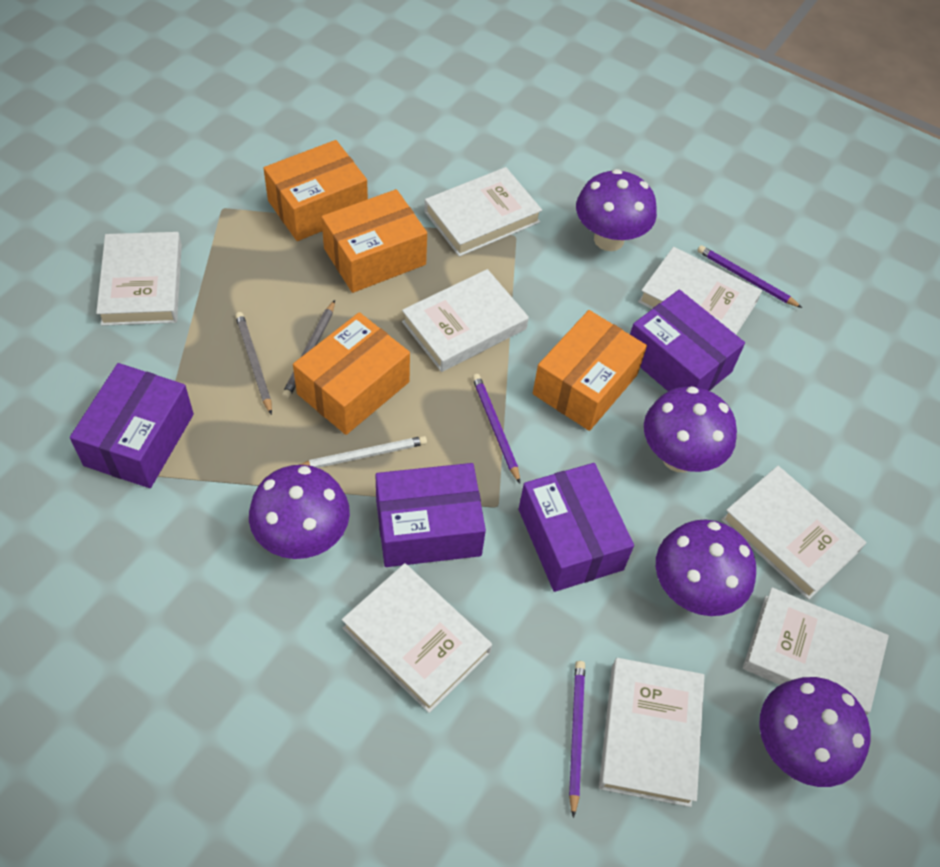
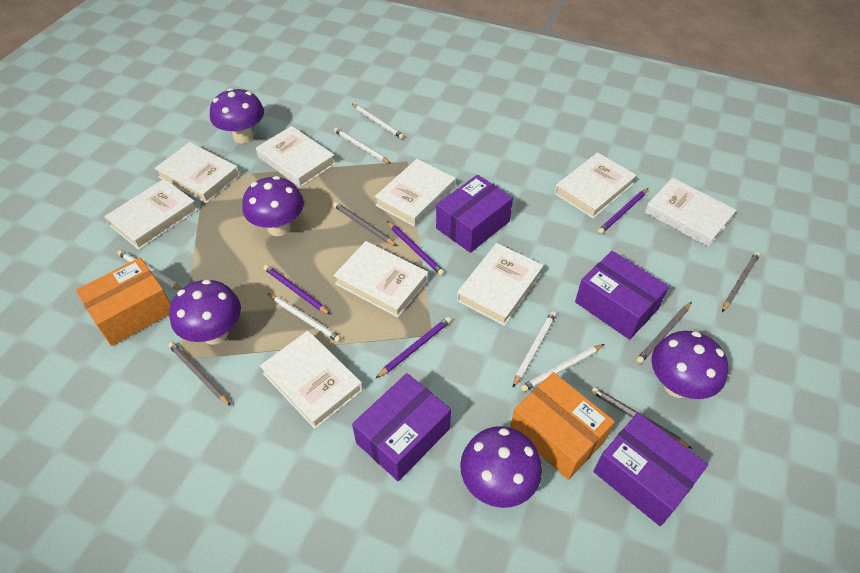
grey pencil: 2 -> 5
orange box: 4 -> 2
purple pencil: 3 -> 4
white book: 8 -> 9
white pencil: 1 -> 6

